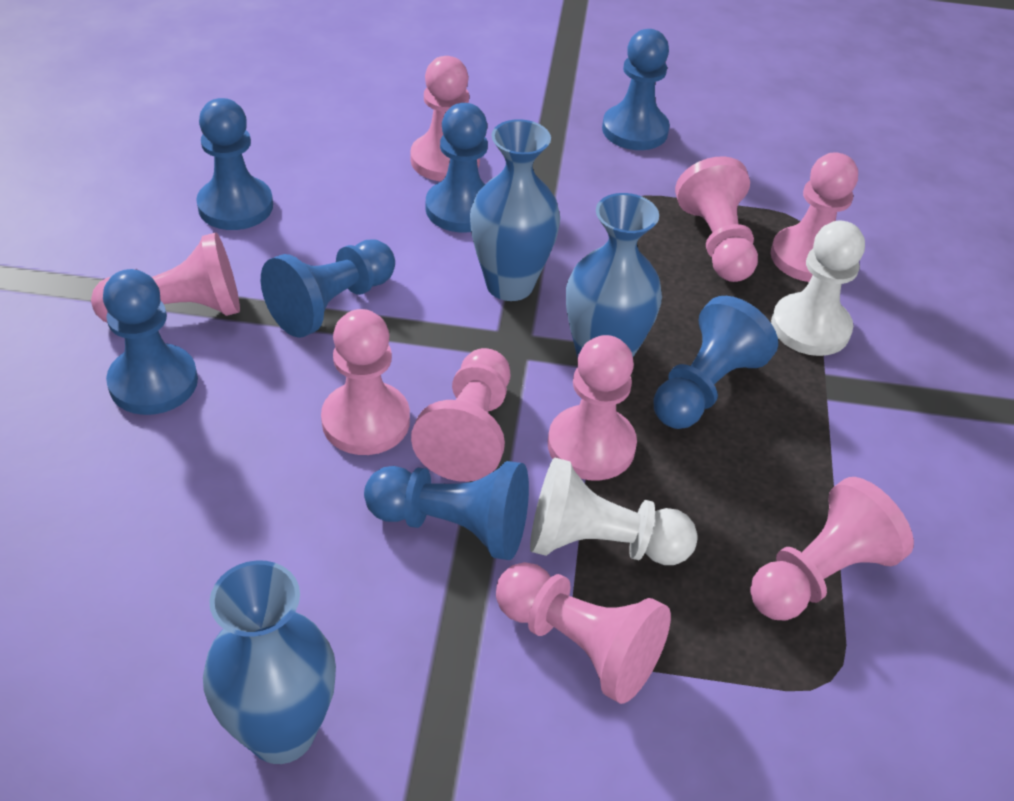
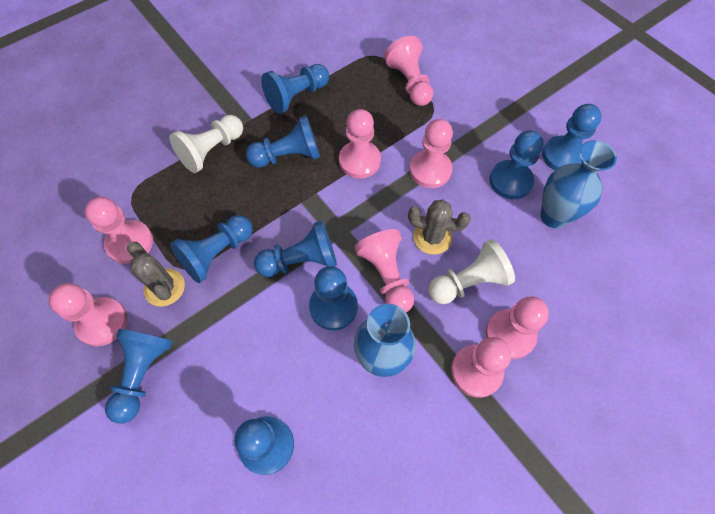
blue pawn: 7 -> 9
blue vase: 3 -> 2
grey cactus: 0 -> 2
pink pawn: 9 -> 8

